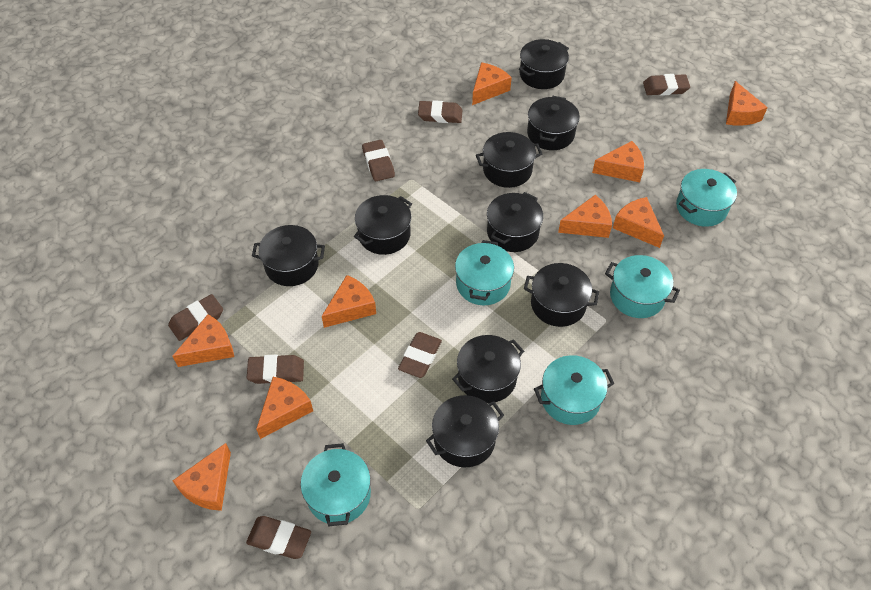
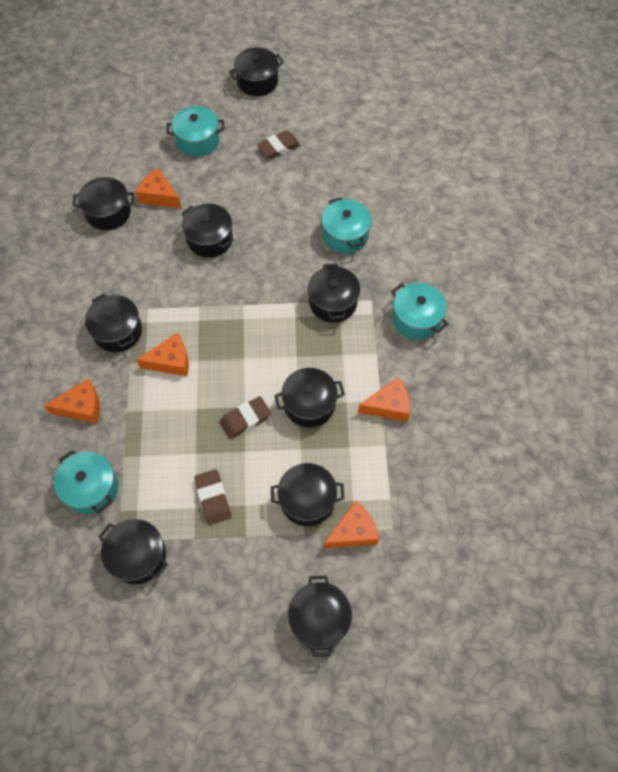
brown eraser: 7 -> 3
orange cheese: 9 -> 5
turquoise pot: 5 -> 4

